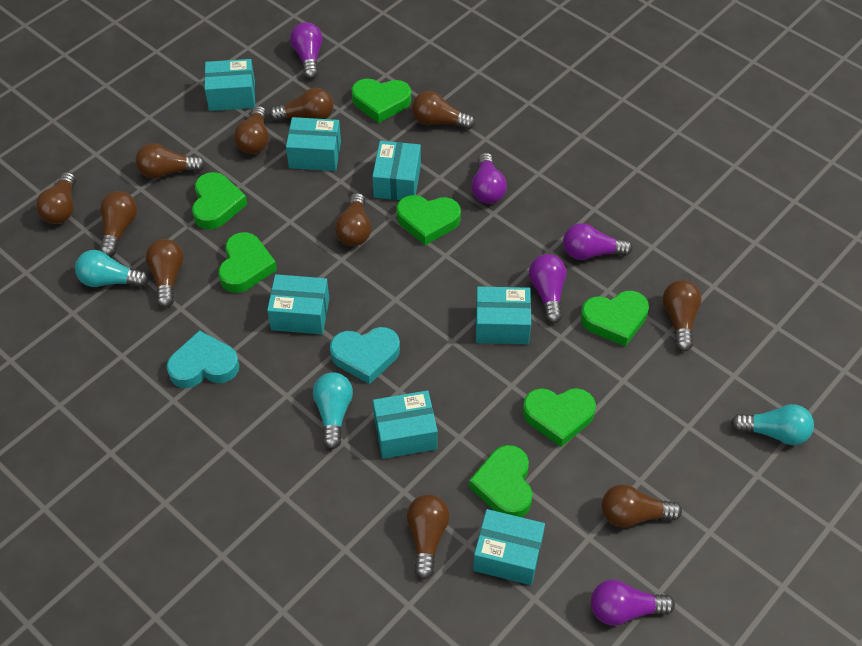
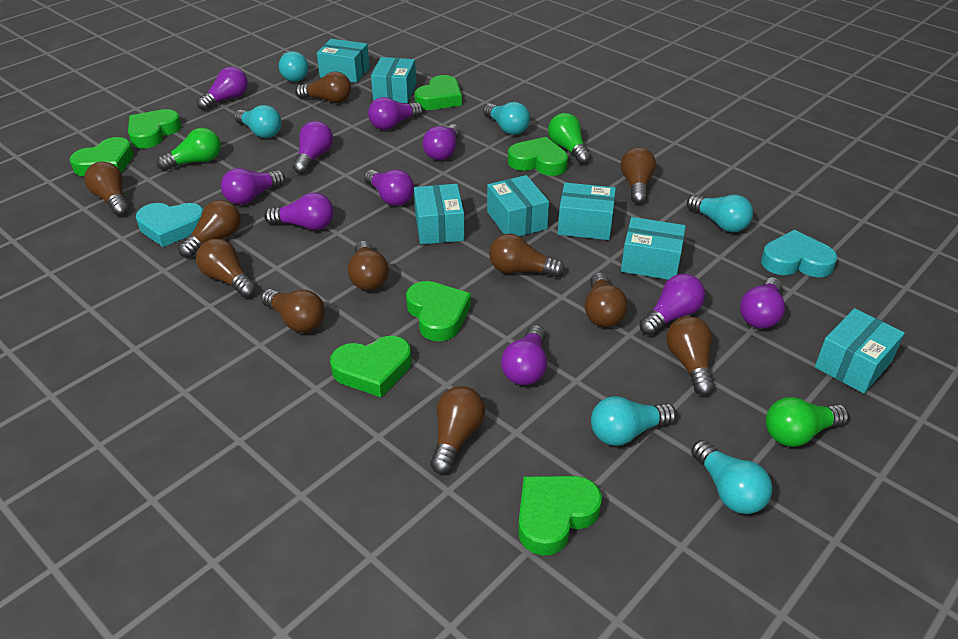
green light bulb: 0 -> 3
purple light bulb: 5 -> 10
turquoise light bulb: 3 -> 6

